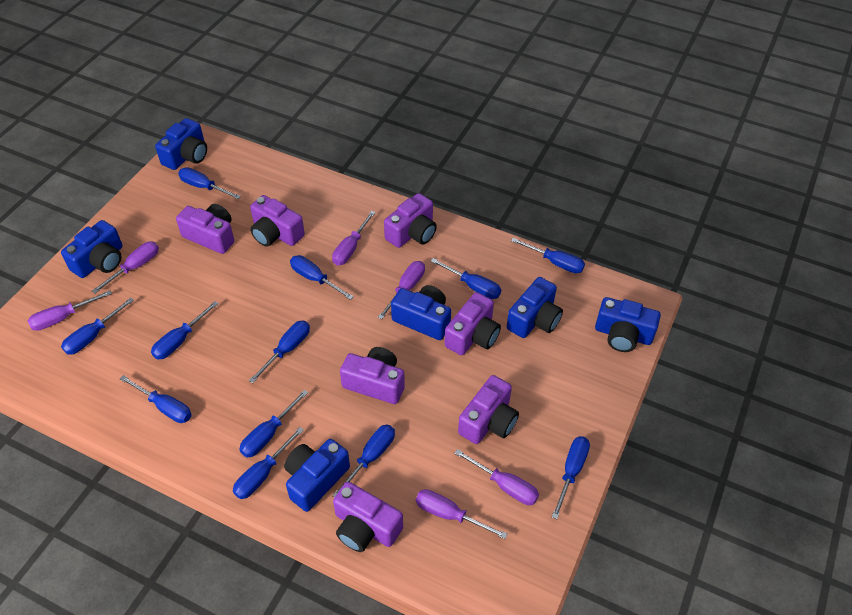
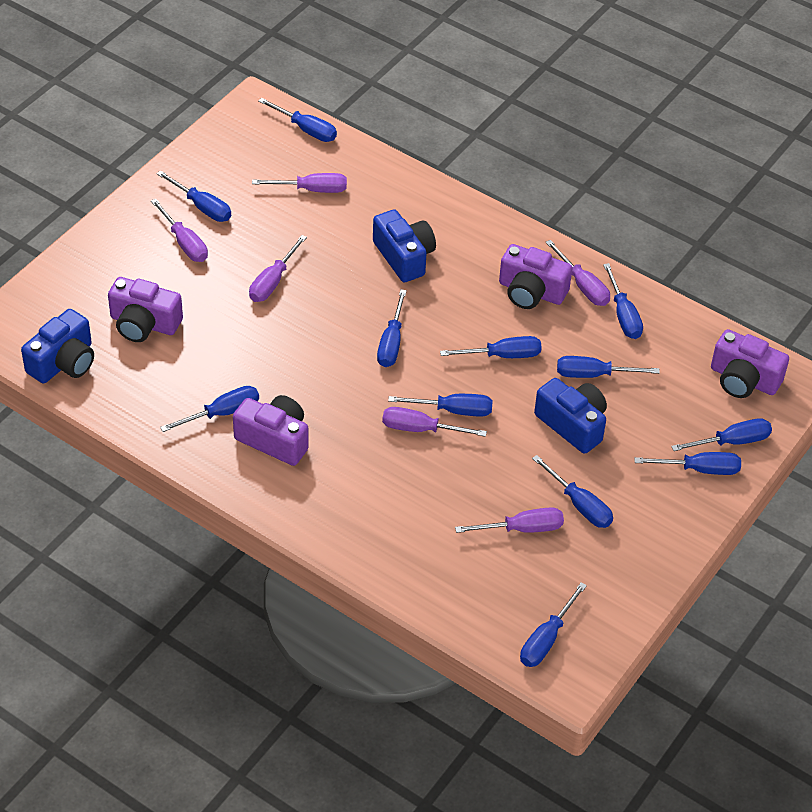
blue camera: 6 -> 3
purple camera: 7 -> 4

